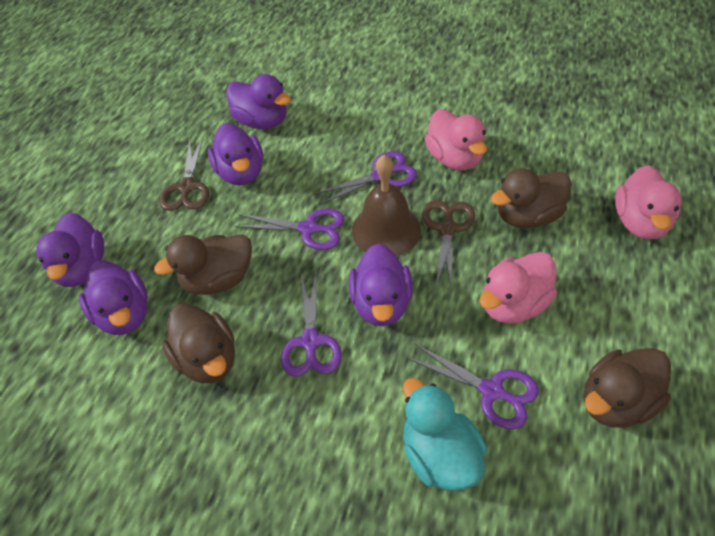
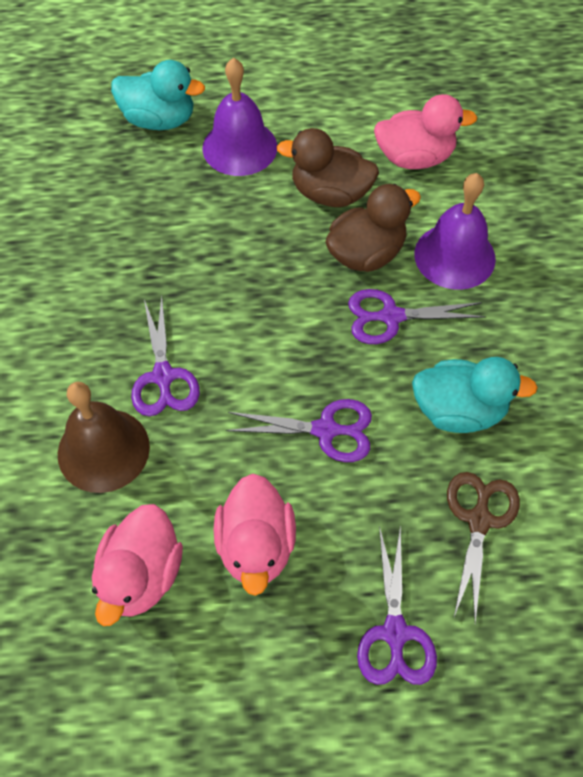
brown duck: 4 -> 2
brown scissors: 2 -> 1
purple bell: 0 -> 2
purple duck: 5 -> 0
turquoise duck: 1 -> 2

